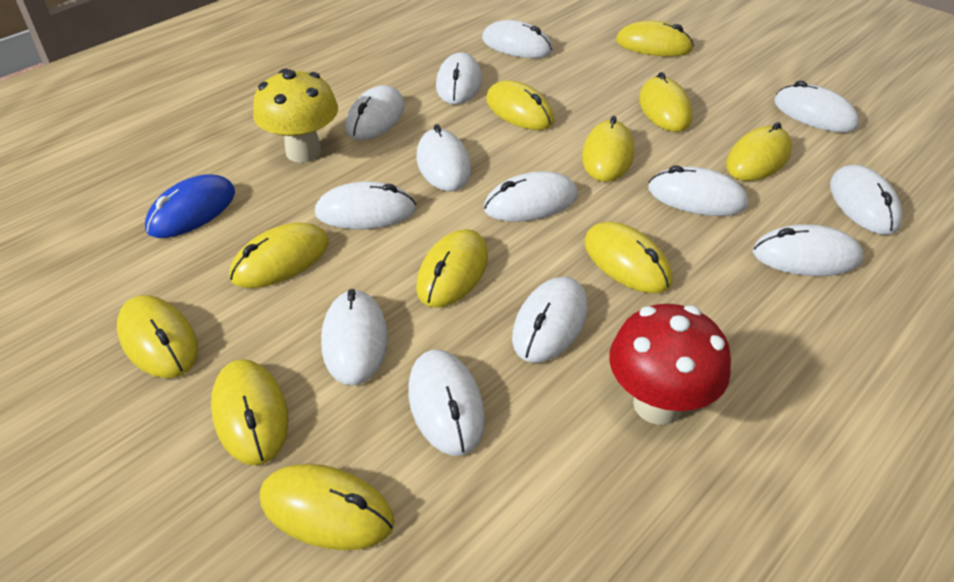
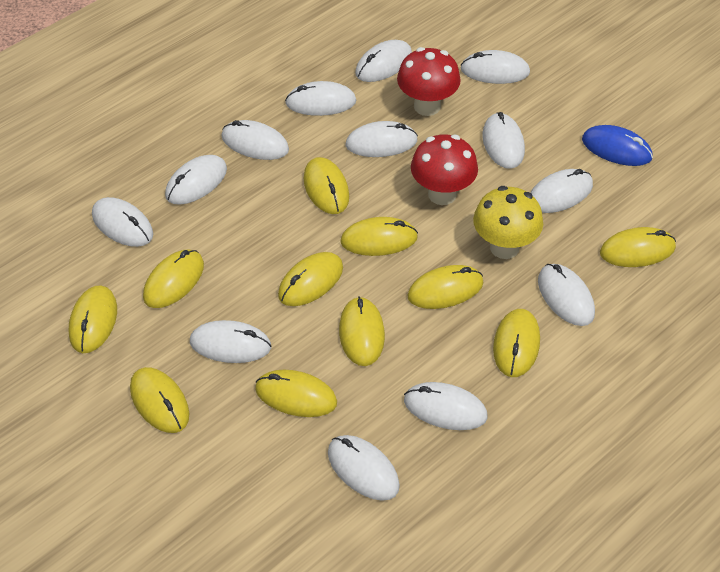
red mushroom: 1 -> 2

